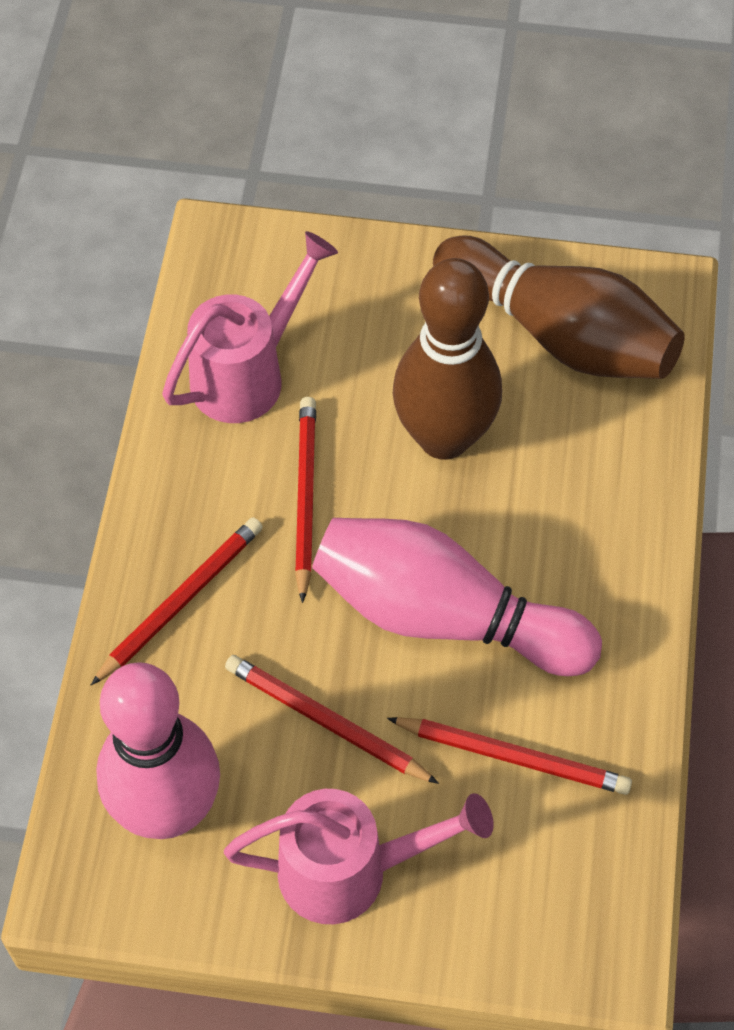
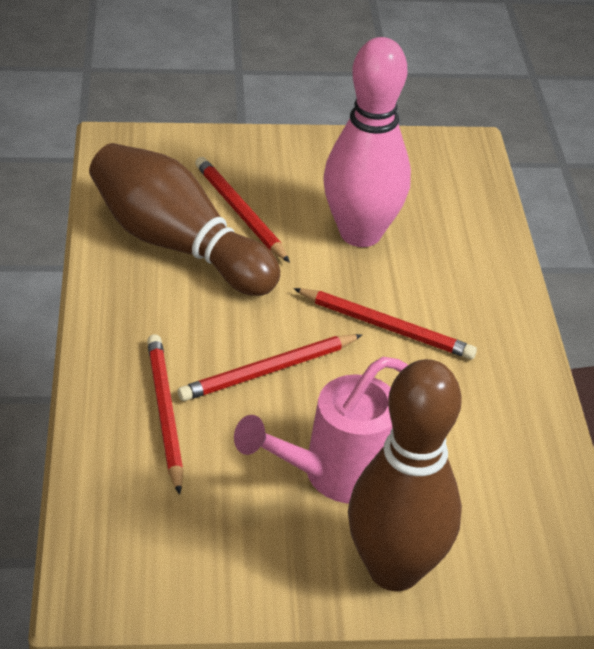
pink bowling pin: 2 -> 1
pink watering can: 2 -> 1

